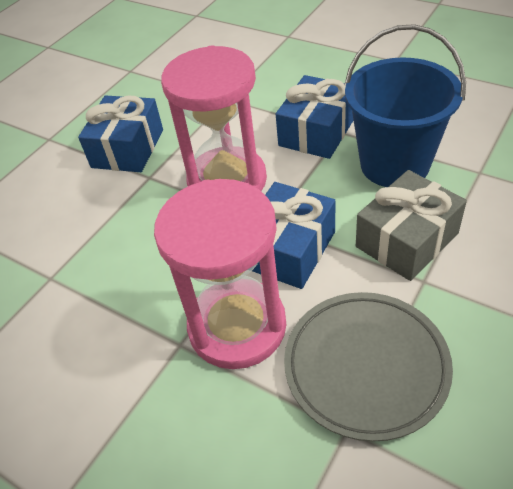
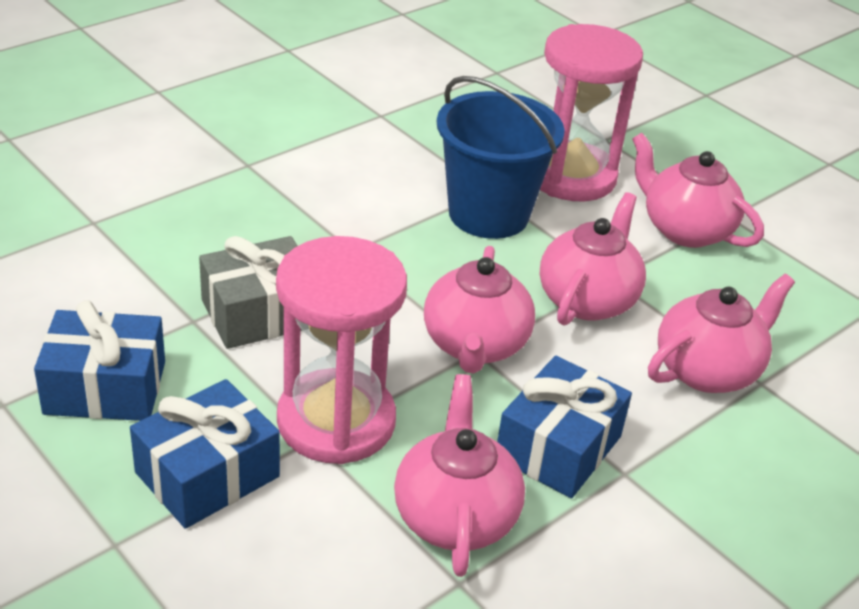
grey plate: 1 -> 0
pink teapot: 0 -> 5

